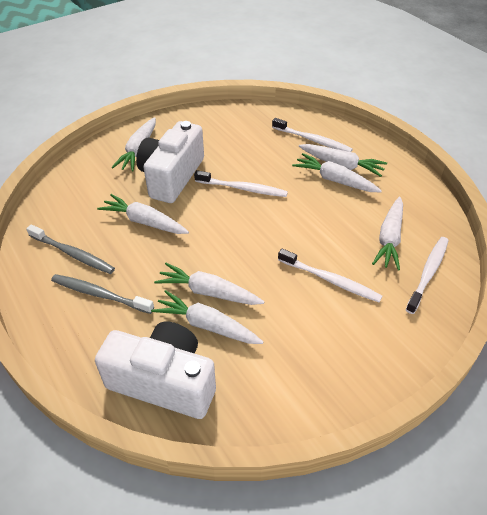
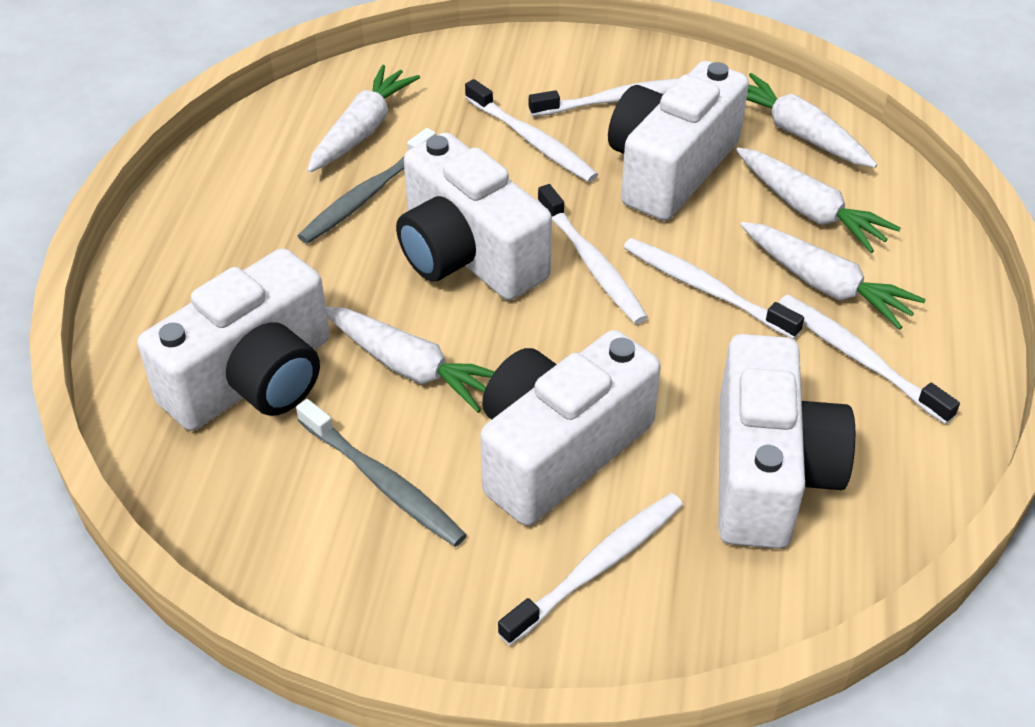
white camera: 2 -> 5
white carrot: 7 -> 5
white toothbrush: 4 -> 6

